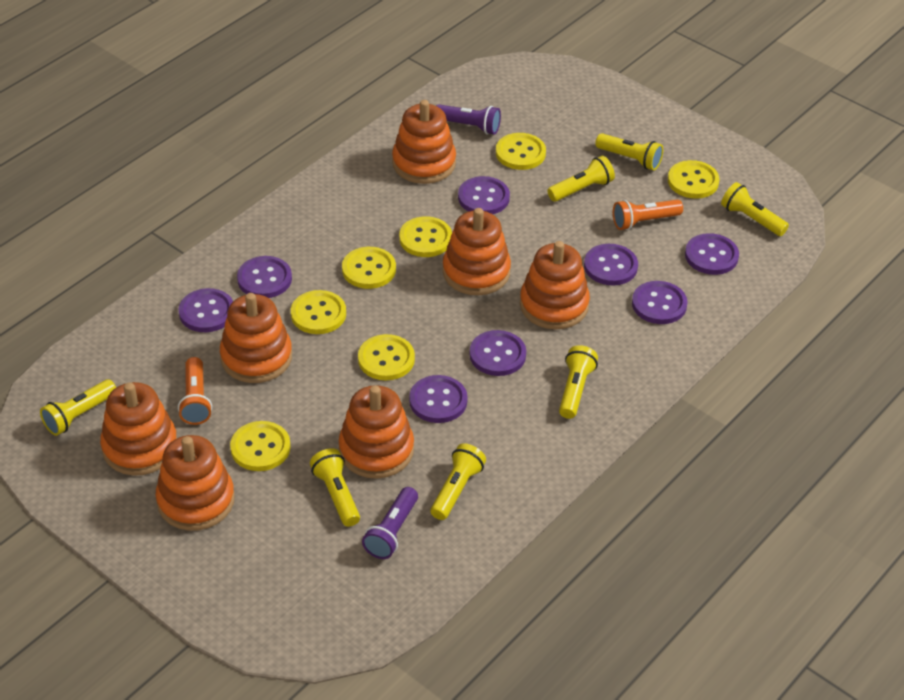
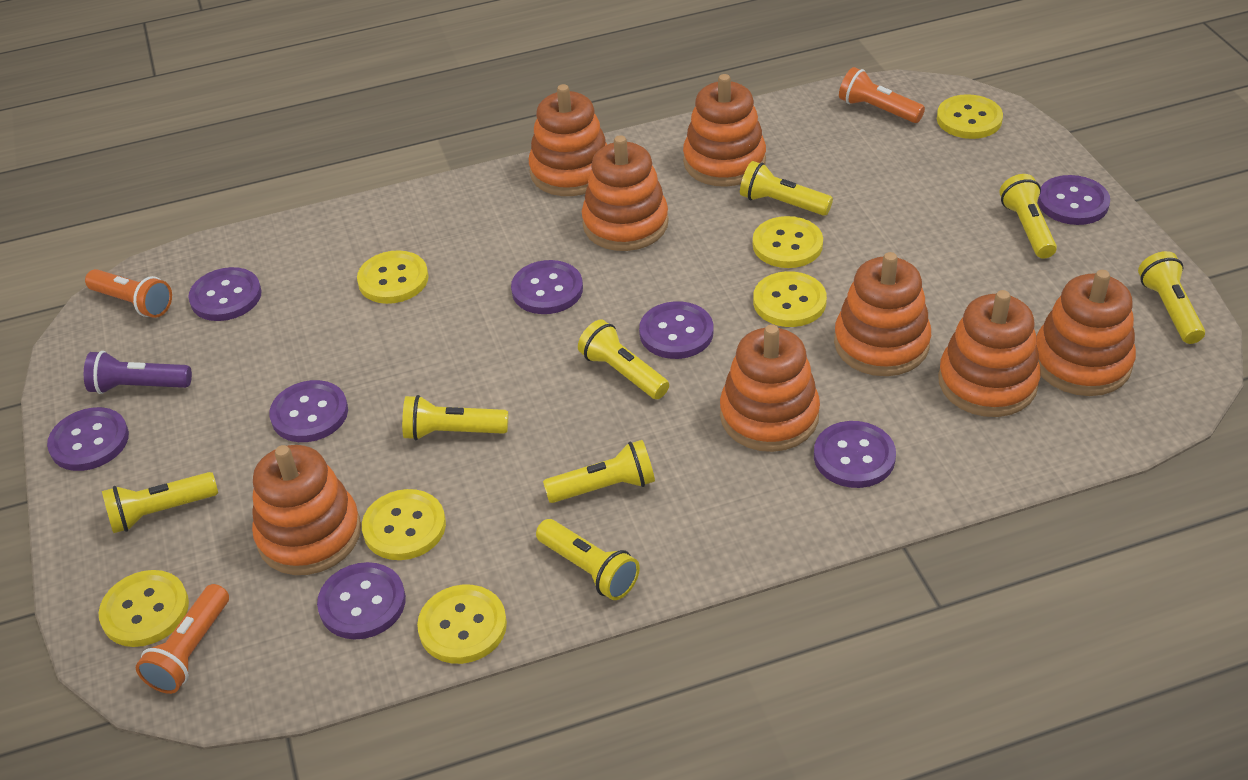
orange flashlight: 2 -> 3
orange stacking toy: 7 -> 8
purple flashlight: 2 -> 1
yellow flashlight: 7 -> 8

